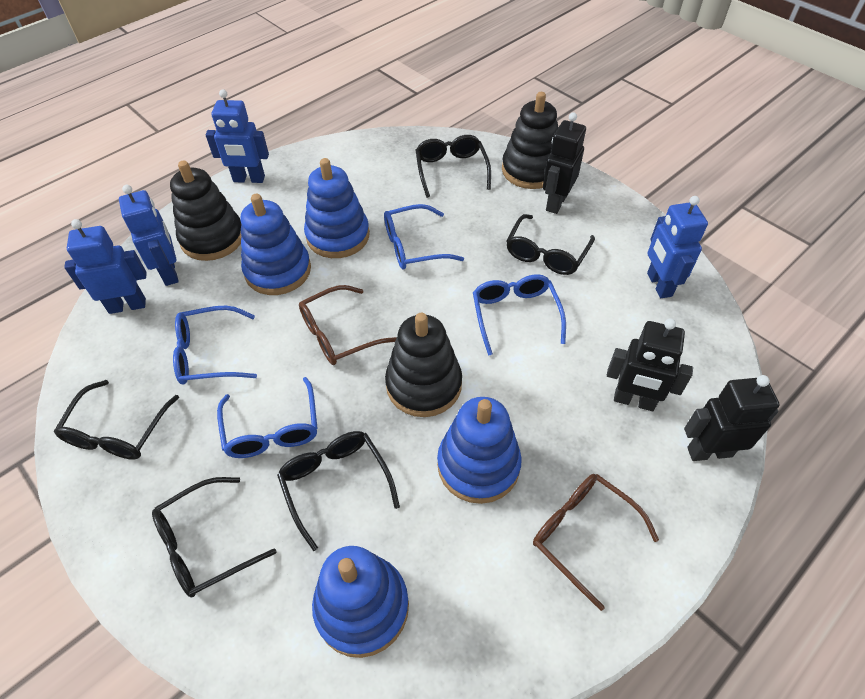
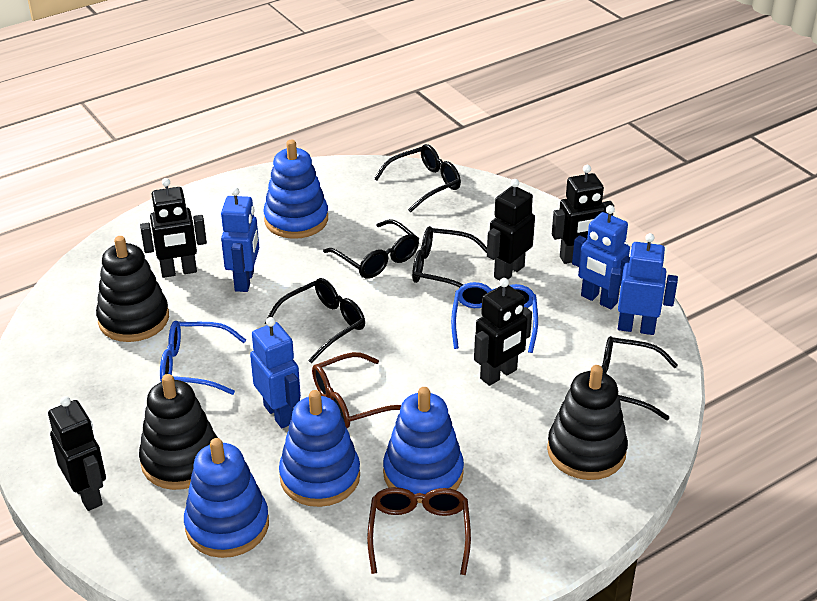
black robot: 3 -> 5
blue glasses: 4 -> 2

